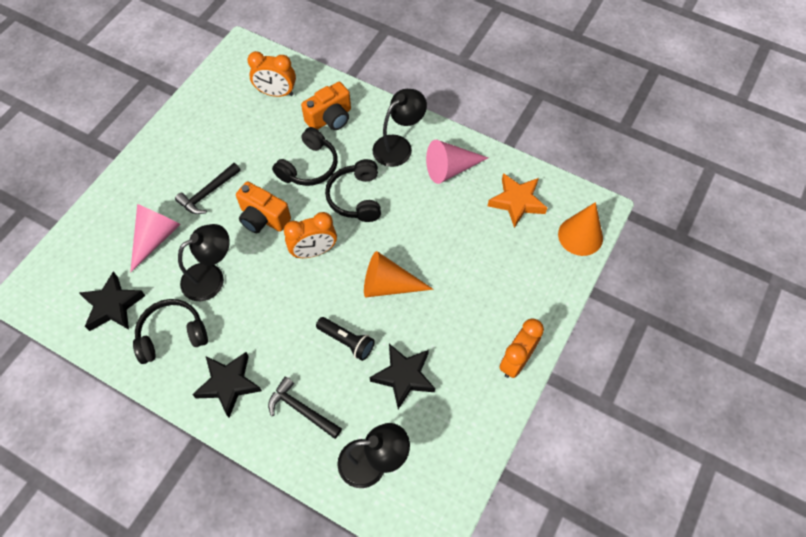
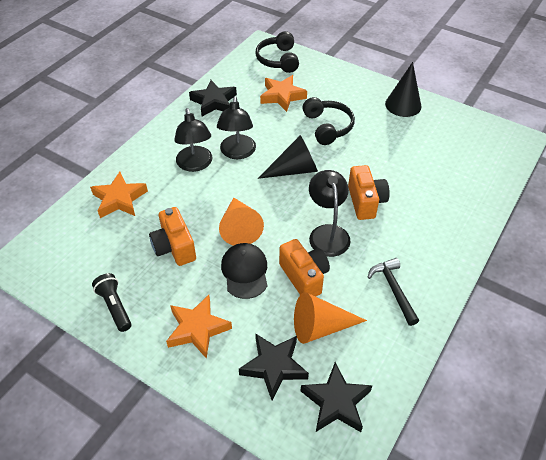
black cap: 0 -> 1
black cone: 0 -> 2
black hammer: 2 -> 1
black headphones: 3 -> 2
orange camera: 2 -> 3
orange clock: 3 -> 0
orange star: 1 -> 3
pink cone: 2 -> 0

